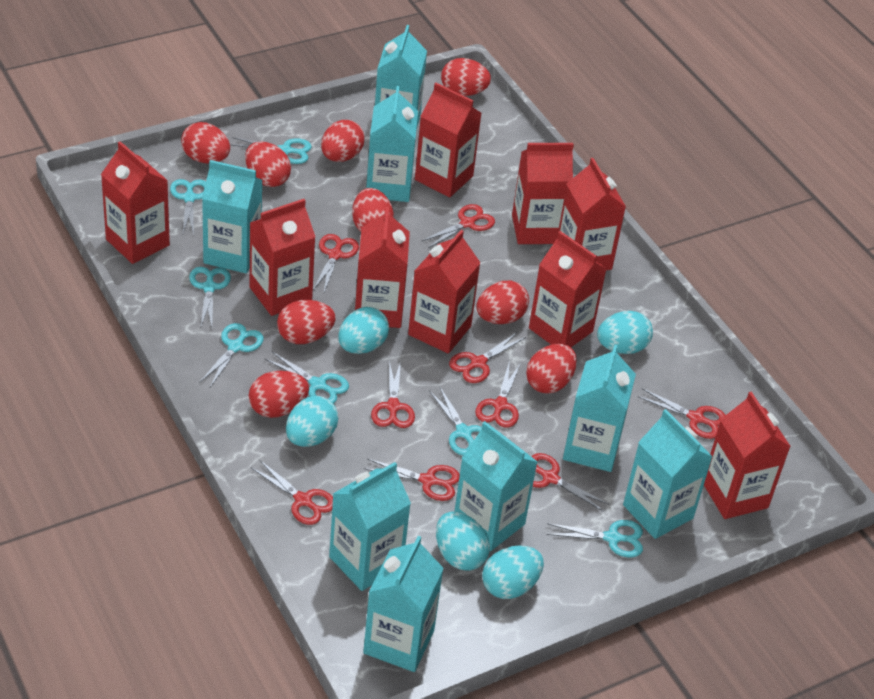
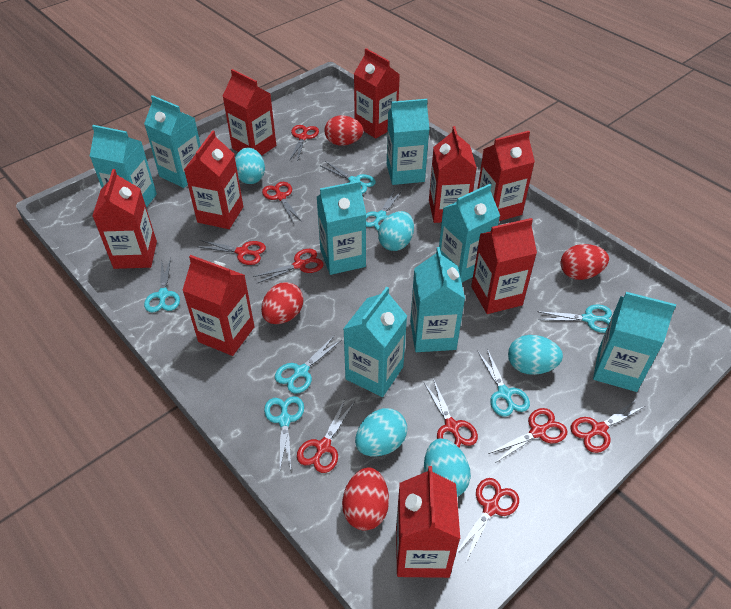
red egg: 9 -> 4

